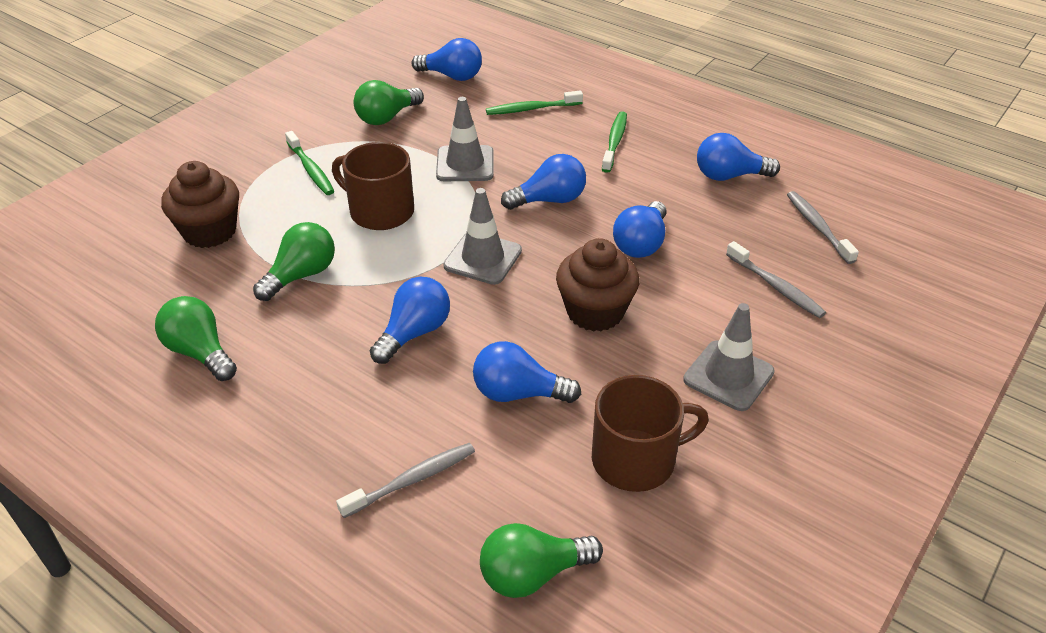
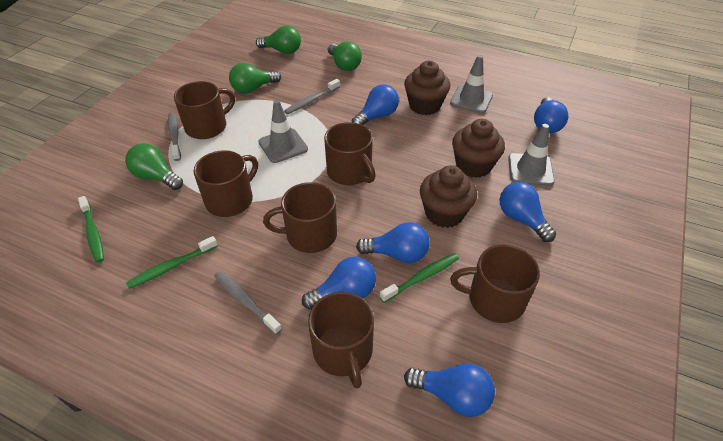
brown cupcake: 2 -> 3
brown mug: 2 -> 6

